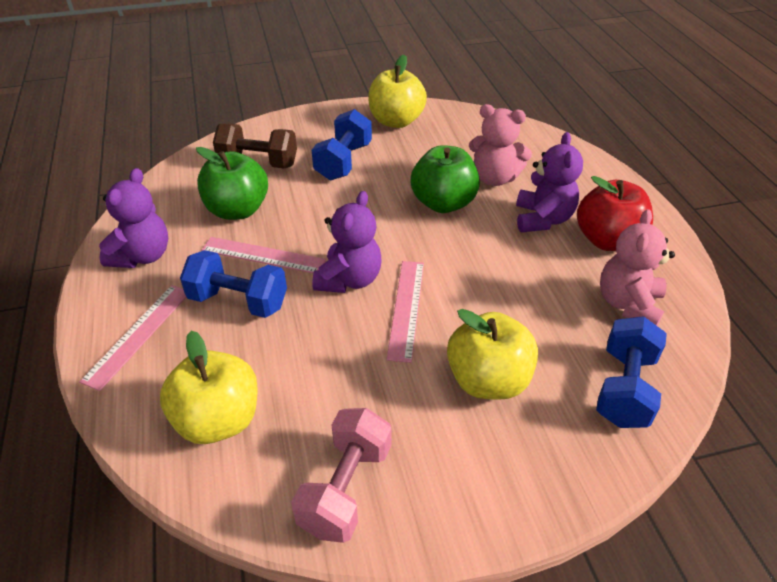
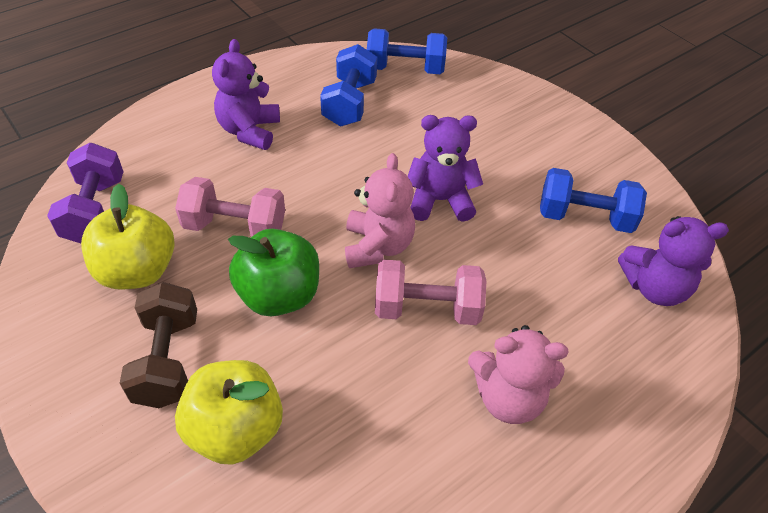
green apple: 2 -> 1
pink dumbbell: 1 -> 2
pink ruler: 3 -> 0
purple dumbbell: 0 -> 1
red apple: 1 -> 0
yellow apple: 3 -> 2

